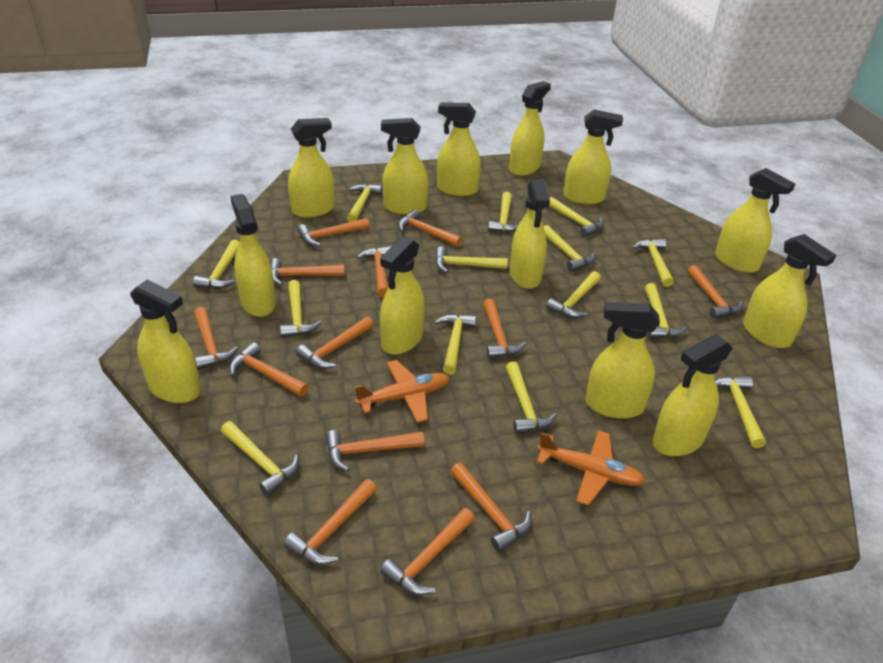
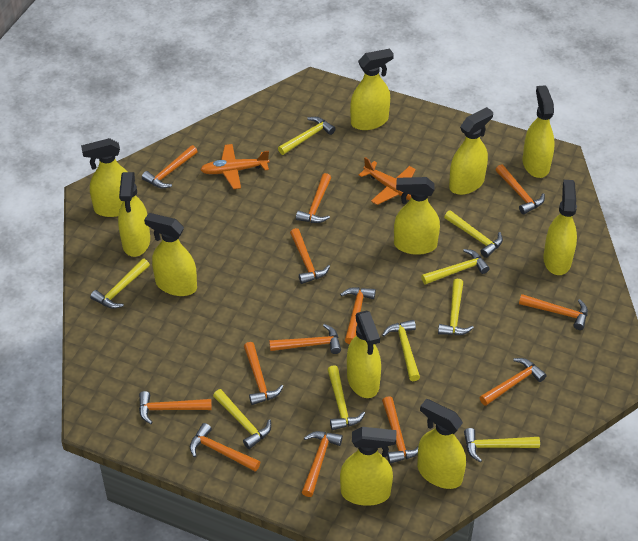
yellow hammer: 14 -> 9
yellow spray bottle: 13 -> 11

